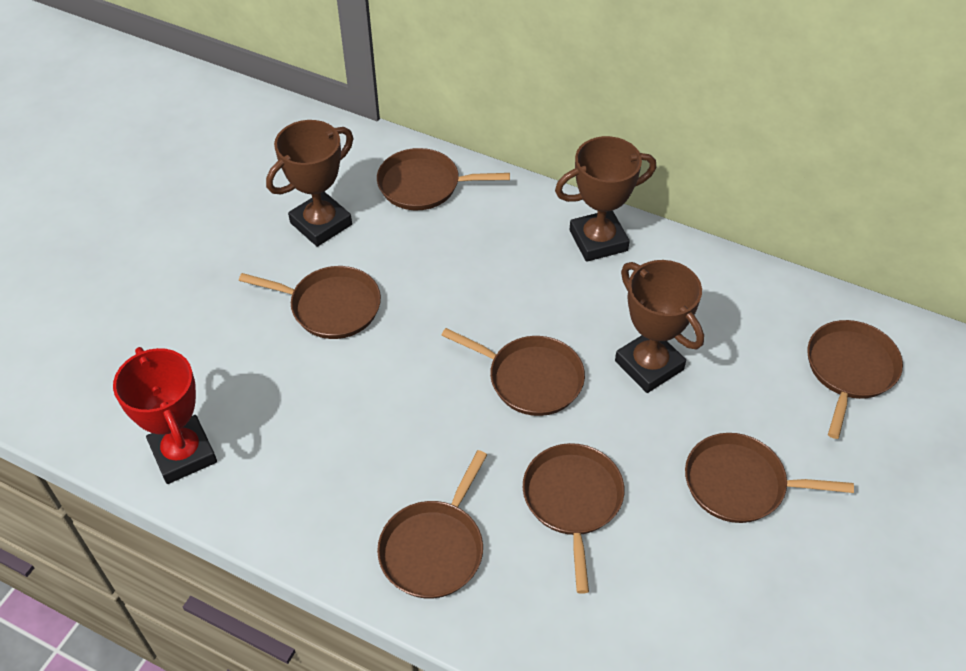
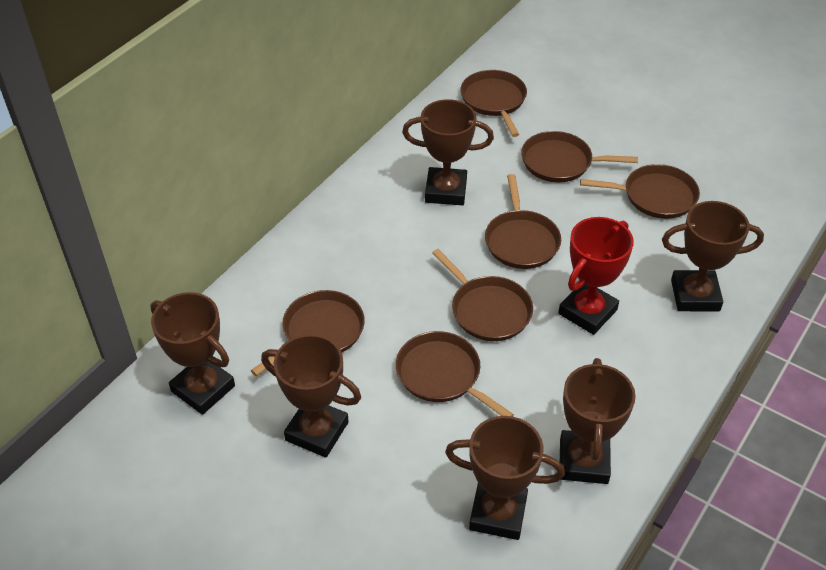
brown trophy: 3 -> 6

